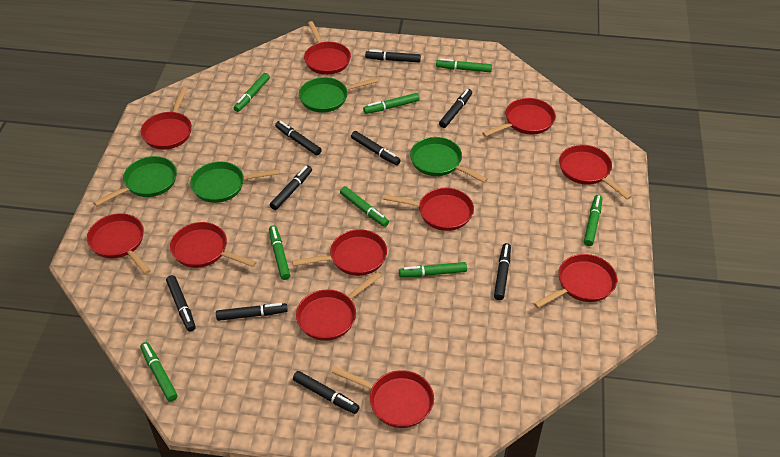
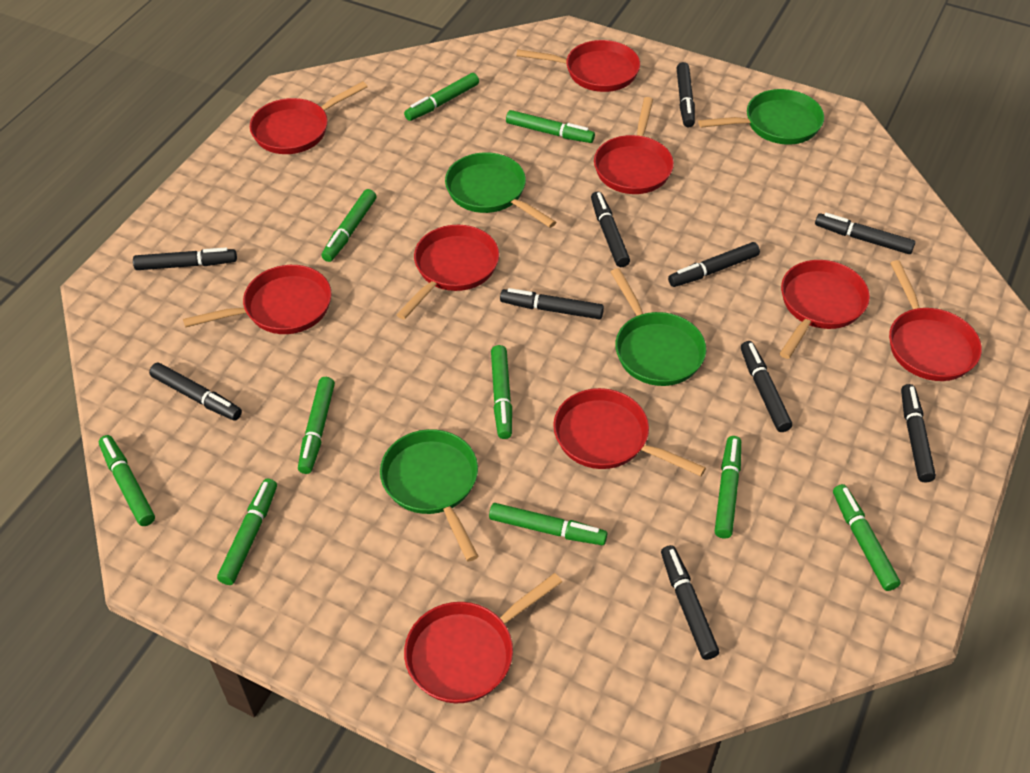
black marker: 9 -> 10
green marker: 8 -> 10
red pan: 11 -> 9

